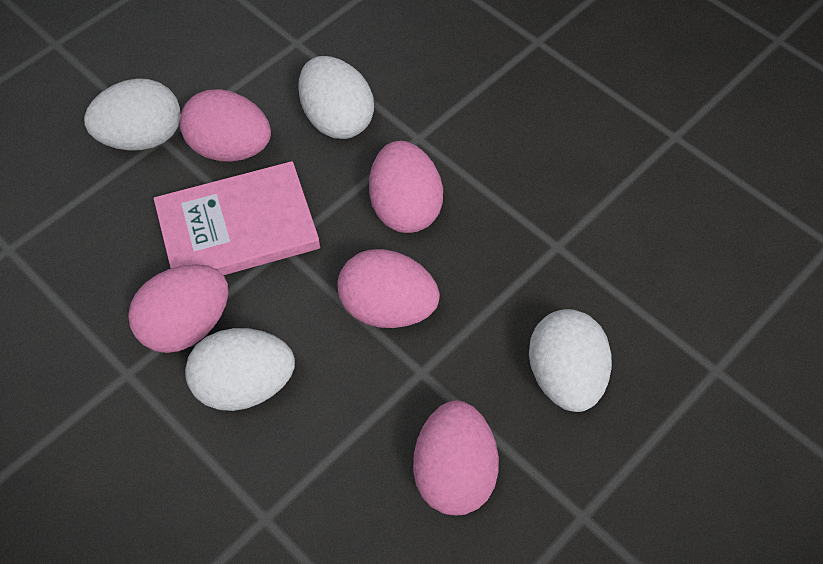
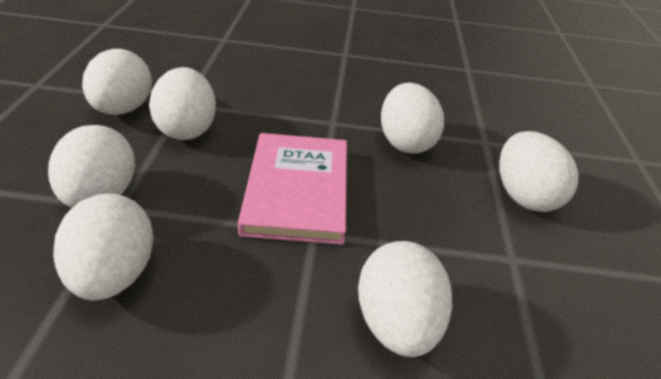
pink egg: 5 -> 0
white egg: 4 -> 7

